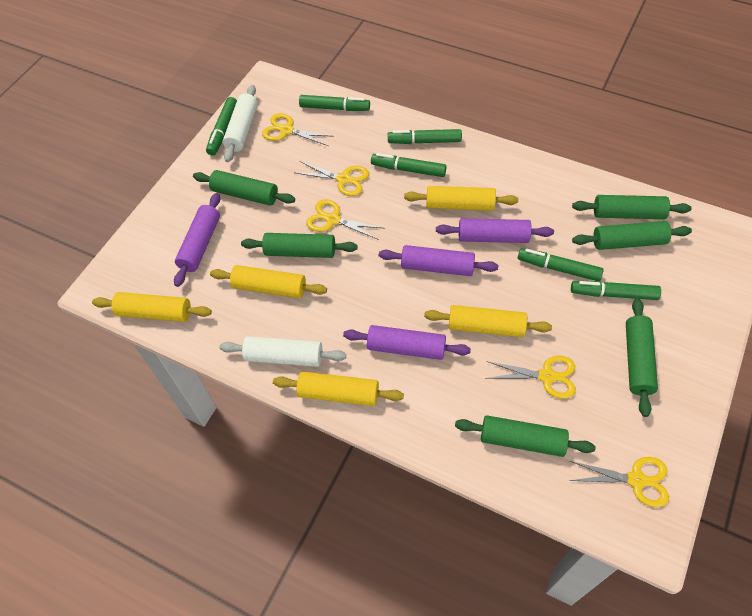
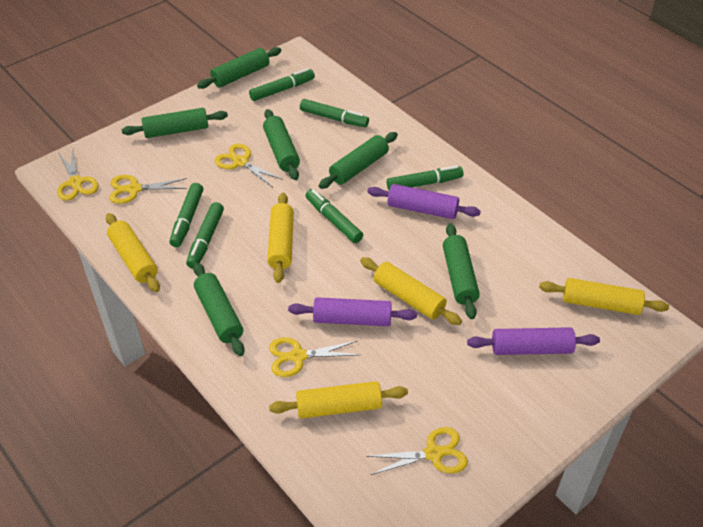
purple rolling pin: 4 -> 3
white rolling pin: 2 -> 0

